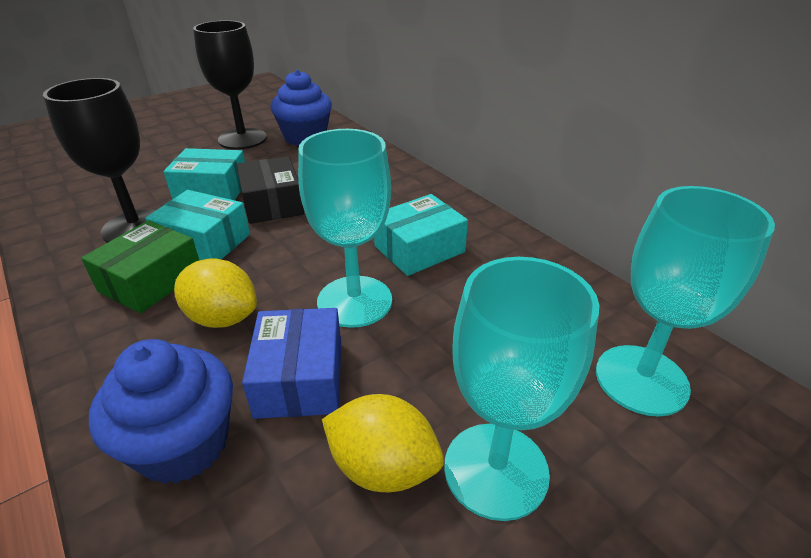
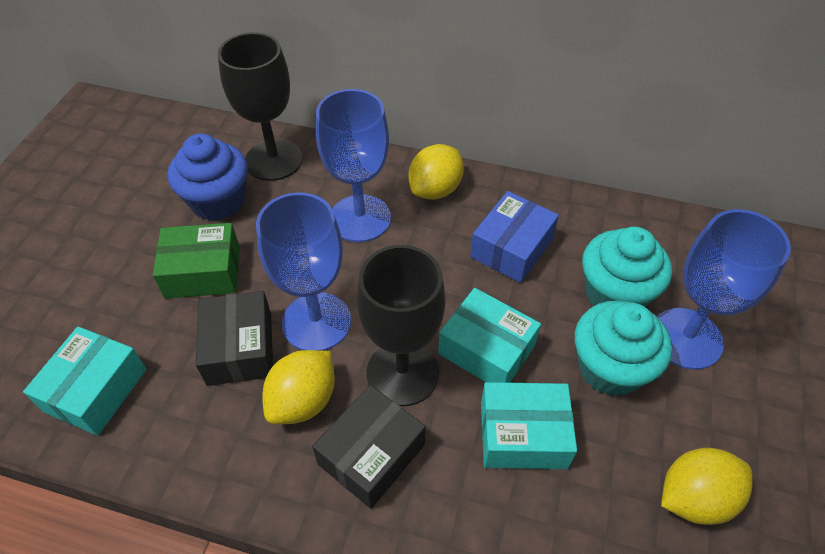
black box: 1 -> 2
blue cupcake: 2 -> 1
blue goblet: 0 -> 3
turquoise cupcake: 0 -> 2
turquoise goblet: 3 -> 0
yellow lemon: 2 -> 3

